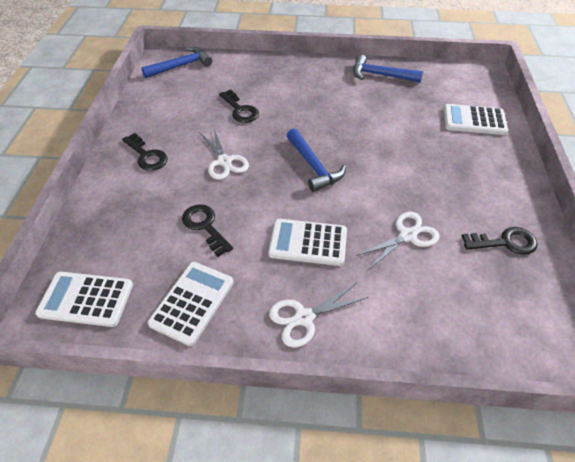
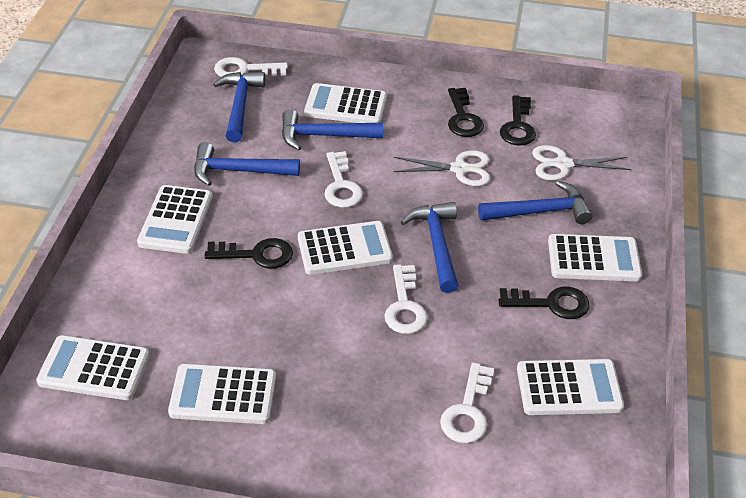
blue hammer: 3 -> 5
white calculator: 4 -> 7
white key: 0 -> 4
white scissors: 3 -> 2

